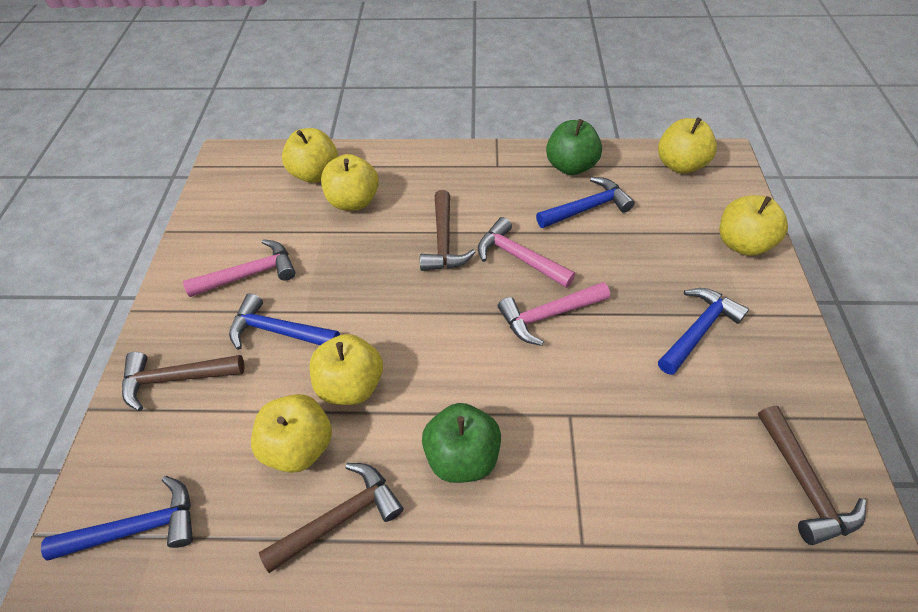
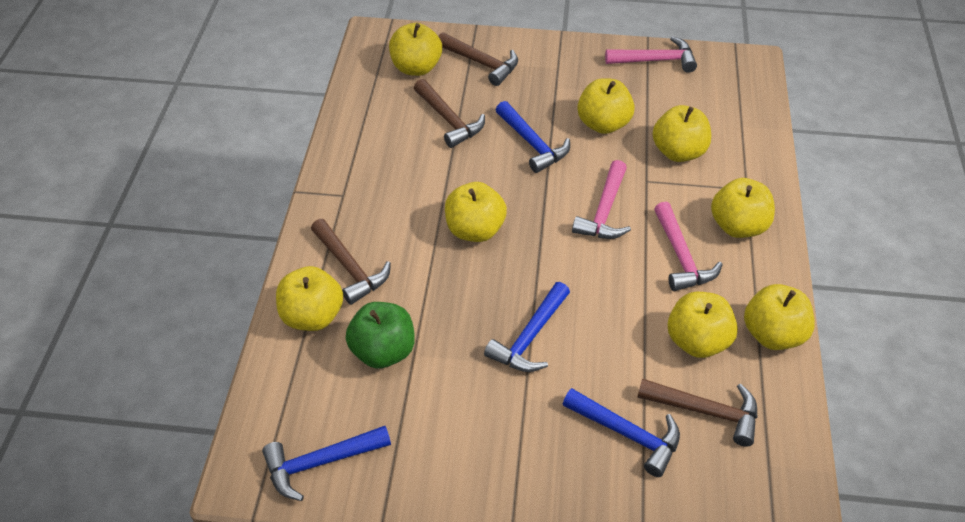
green apple: 2 -> 1
yellow apple: 6 -> 8

